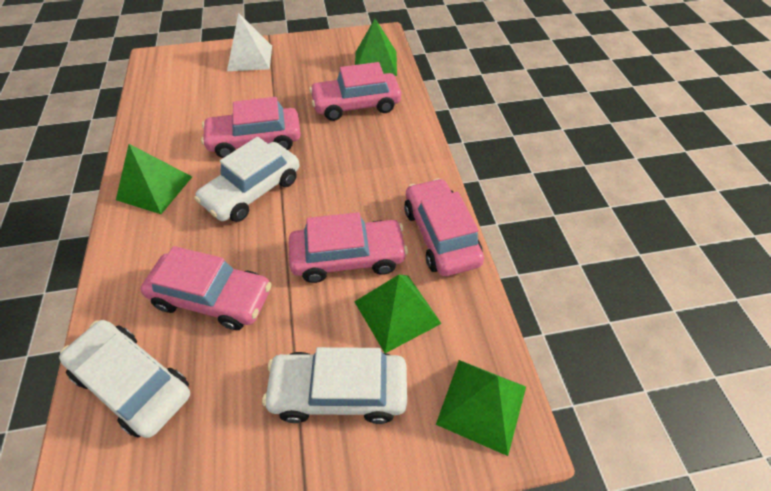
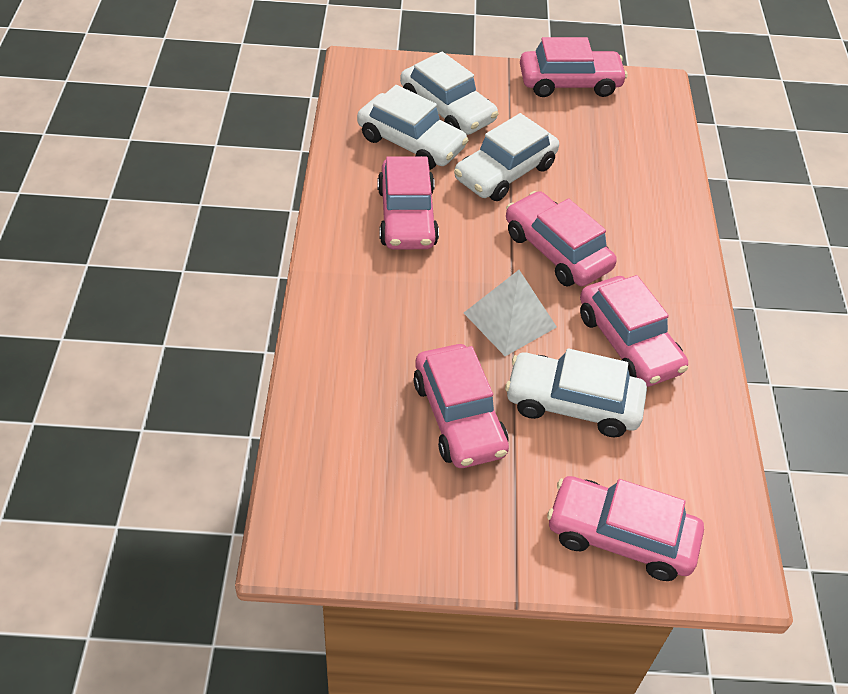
green pyramid: 4 -> 0
pink car: 5 -> 6
white car: 3 -> 4

